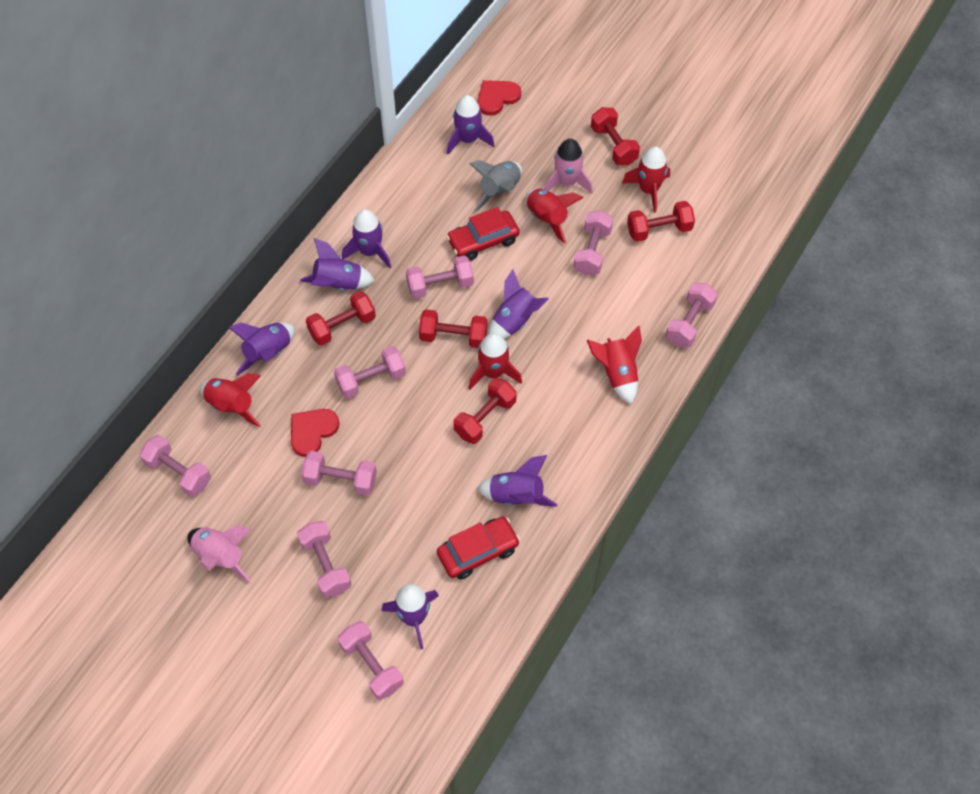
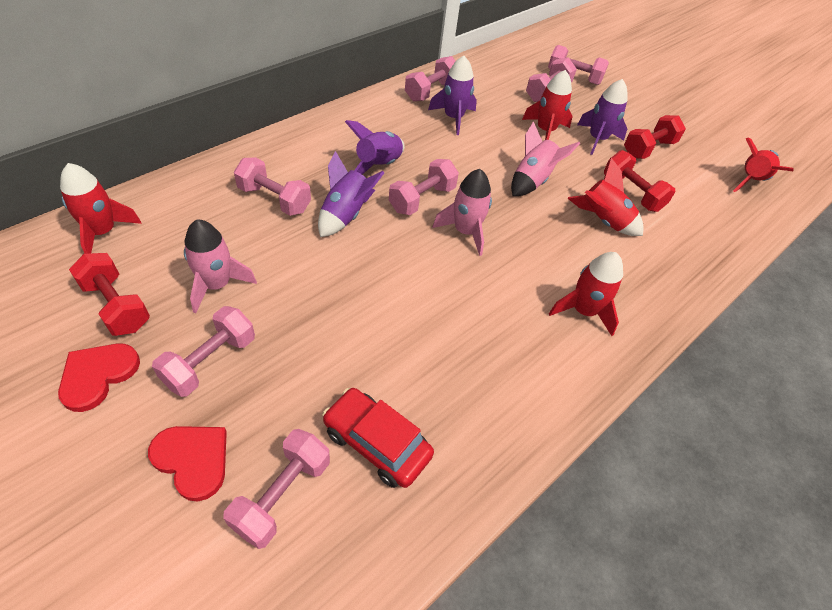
grey rocket: 1 -> 0
pink dumbbell: 8 -> 7
pink rocket: 2 -> 3
purple rocket: 7 -> 4
red car: 2 -> 1
red dumbbell: 5 -> 3

